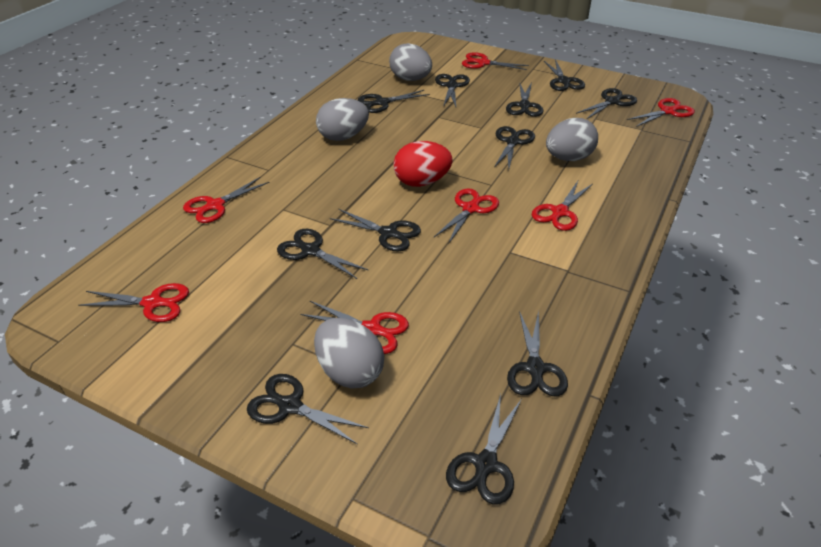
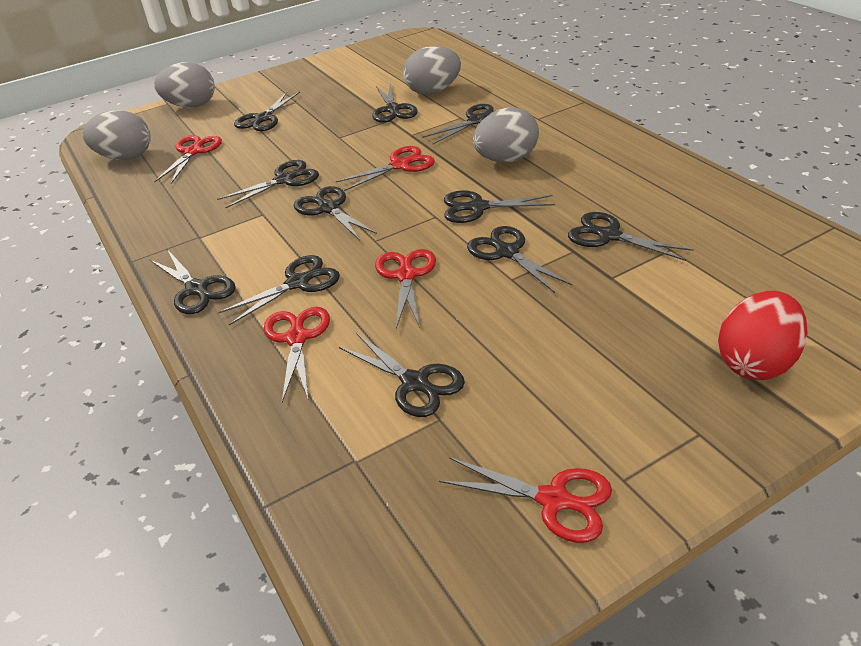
red scissors: 7 -> 5

